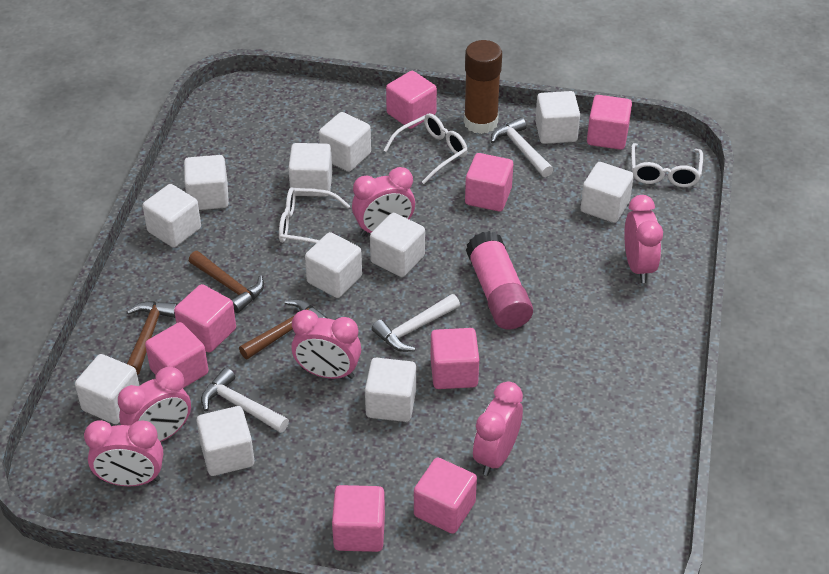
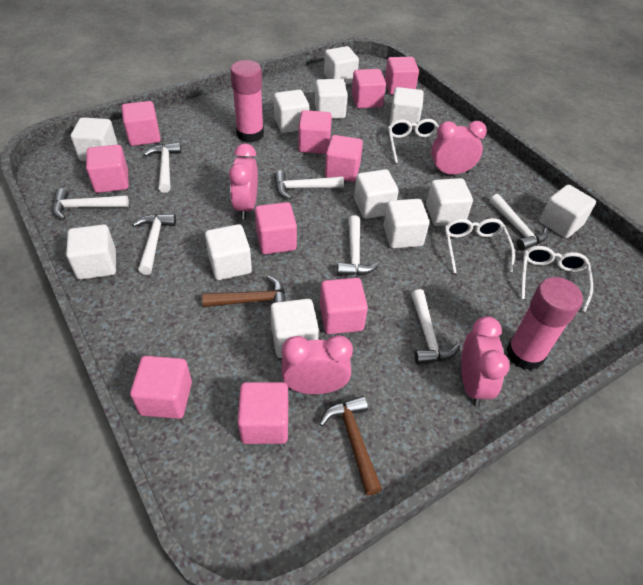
brown glue stick: 1 -> 0
brown hammer: 3 -> 2
pink clock: 6 -> 4
pink cube: 8 -> 10
pink glue stick: 1 -> 2
white cube: 11 -> 12
white hammer: 3 -> 7

